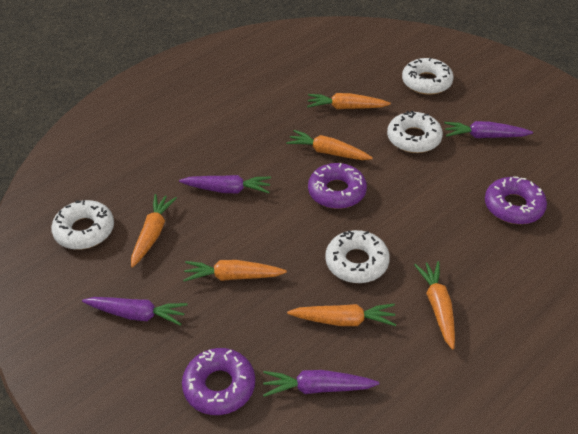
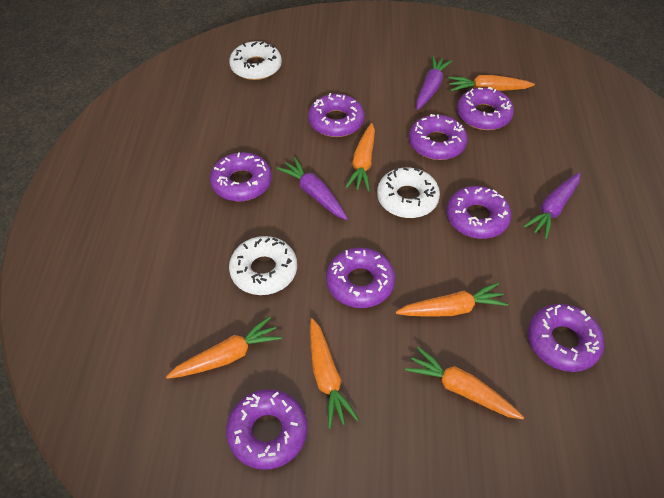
purple carrot: 4 -> 3
purple donut: 3 -> 8
white donut: 4 -> 3

